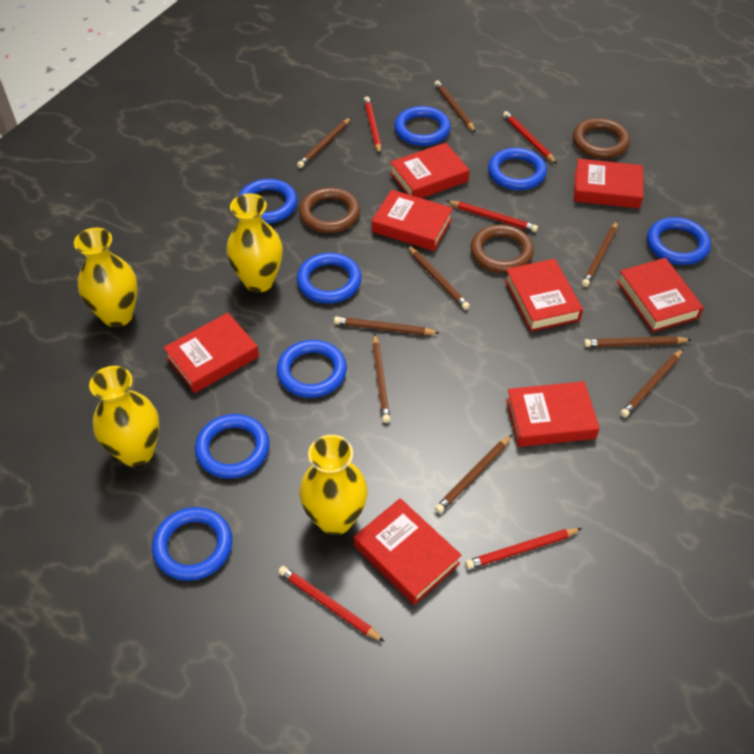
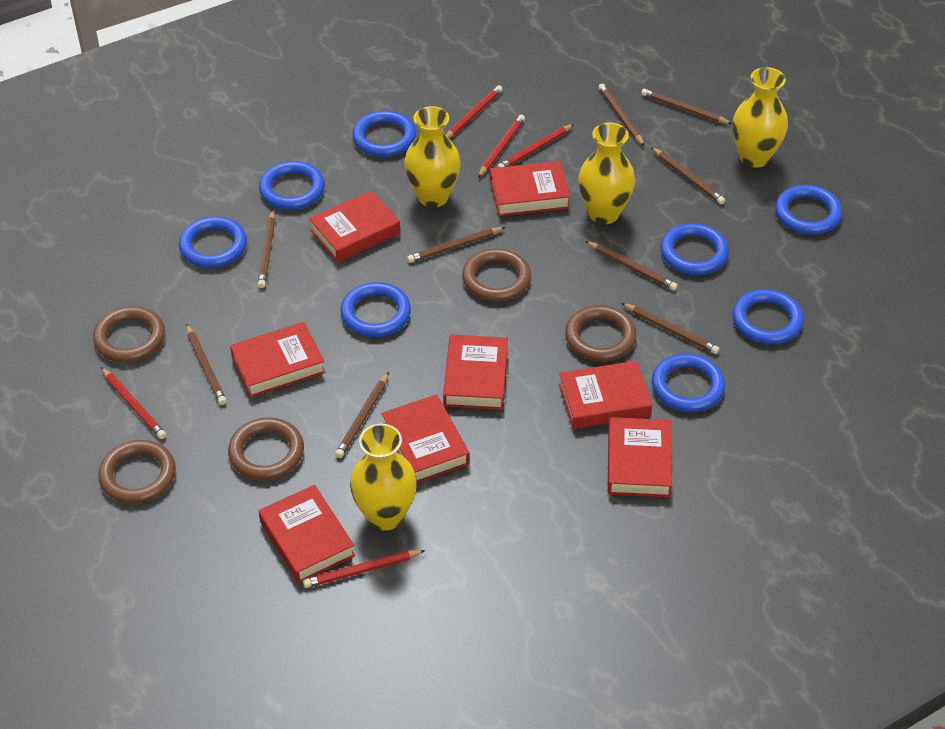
brown ring: 3 -> 5

